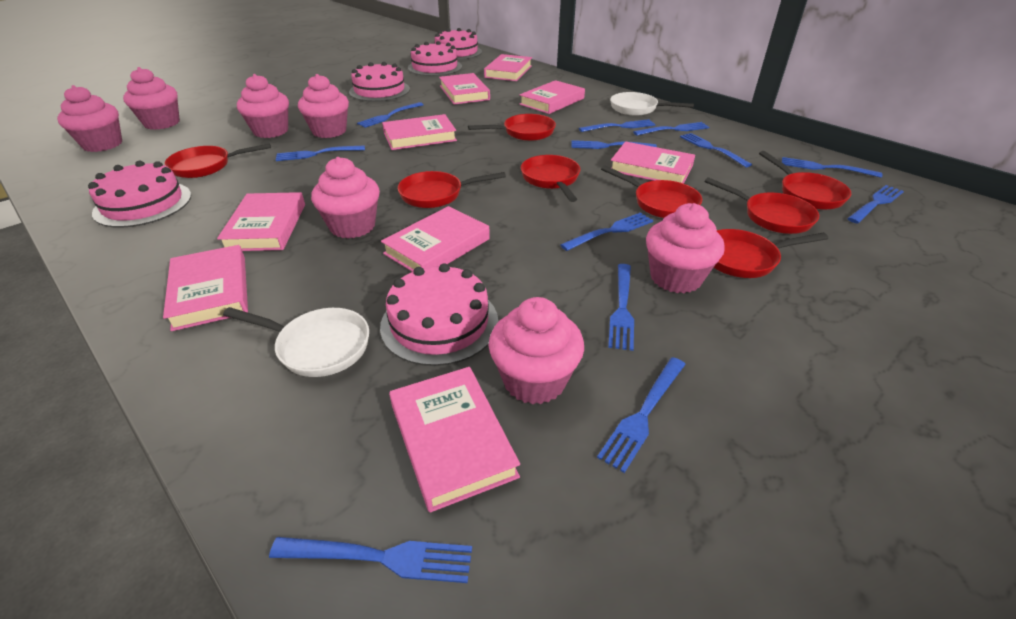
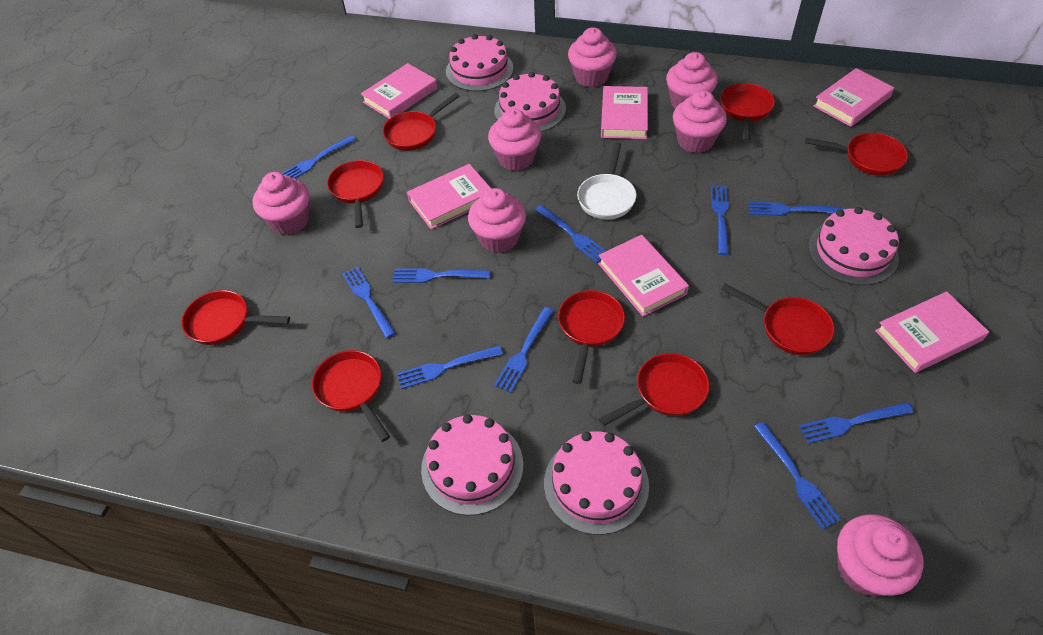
blue fork: 12 -> 10
pink book: 9 -> 6
red pan: 8 -> 9
white pan: 2 -> 1

